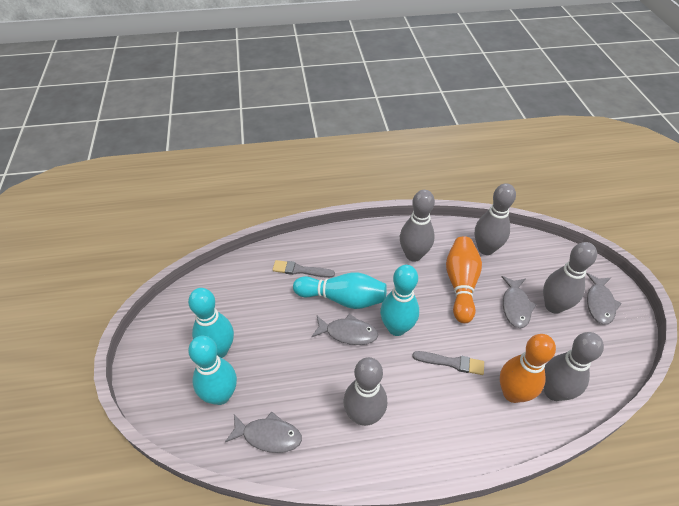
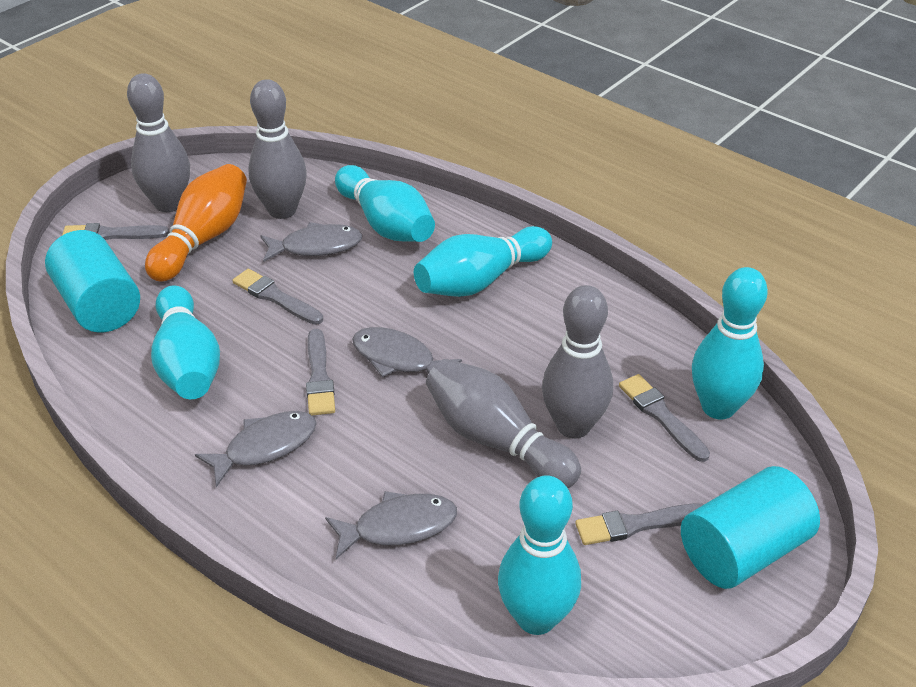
grey bowling pin: 5 -> 4
grey brush: 2 -> 5
orange bowling pin: 2 -> 1
turquoise bowling pin: 4 -> 5
turquoise cylinder: 0 -> 2

